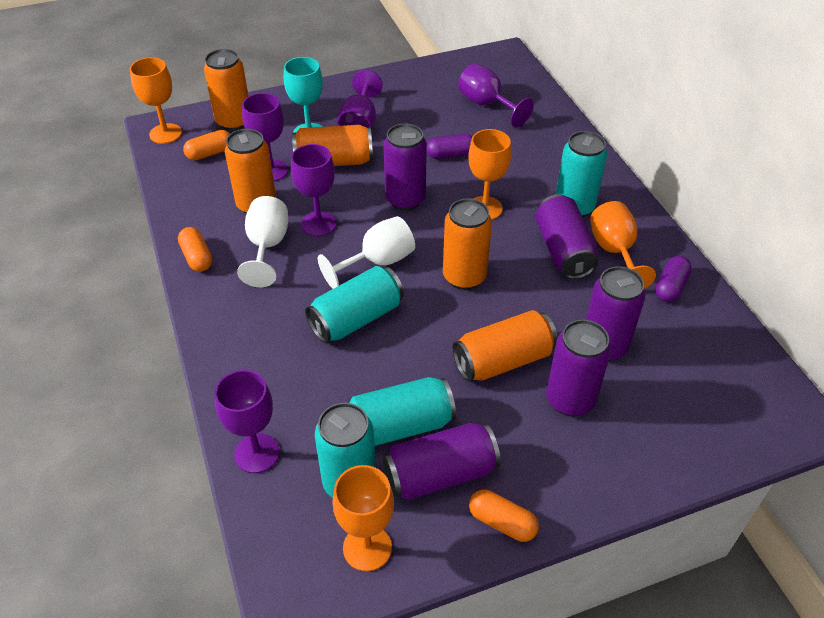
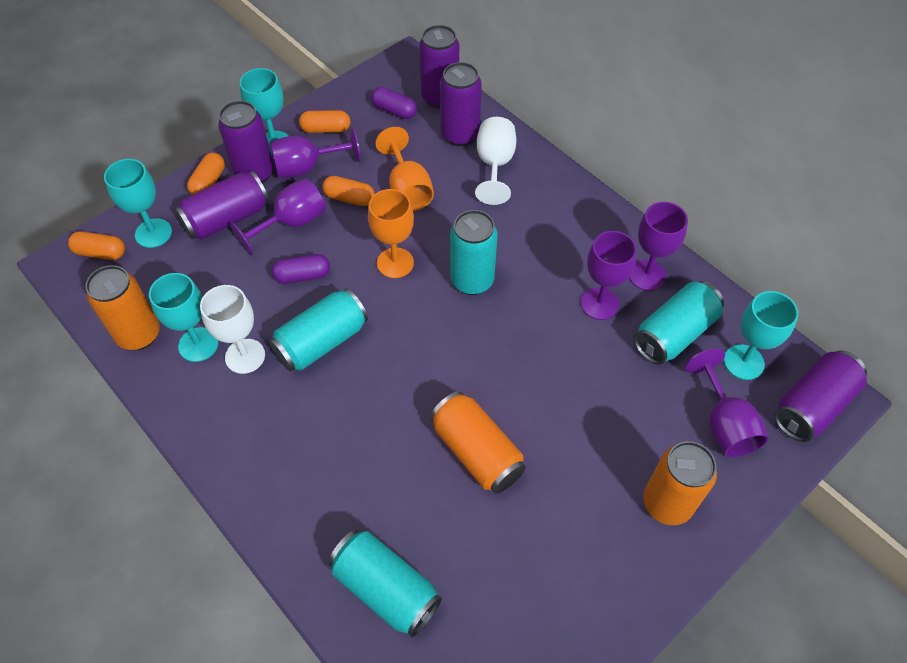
orange can: 5 -> 3
orange capsule: 3 -> 4
orange goblet: 4 -> 2
turquoise goblet: 1 -> 4

